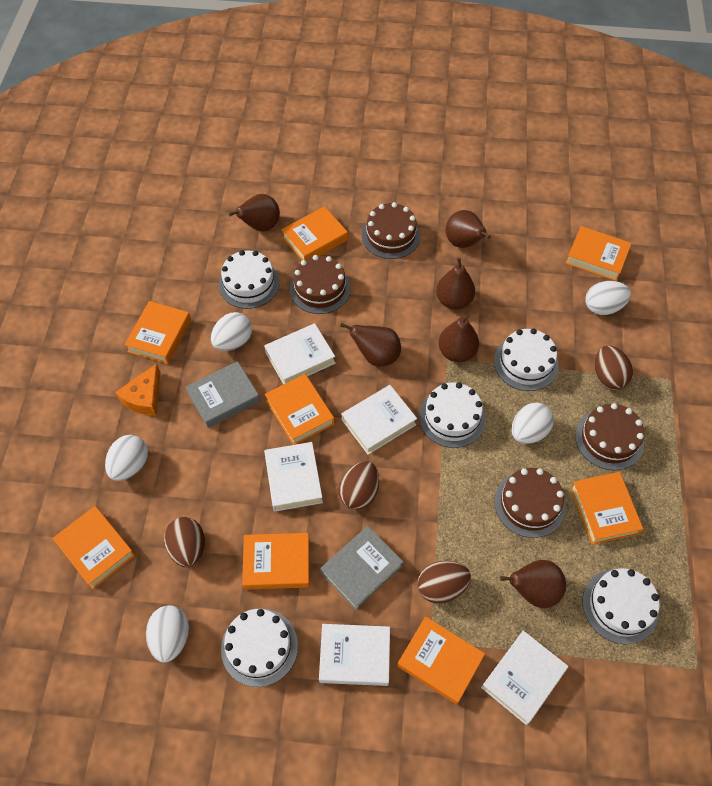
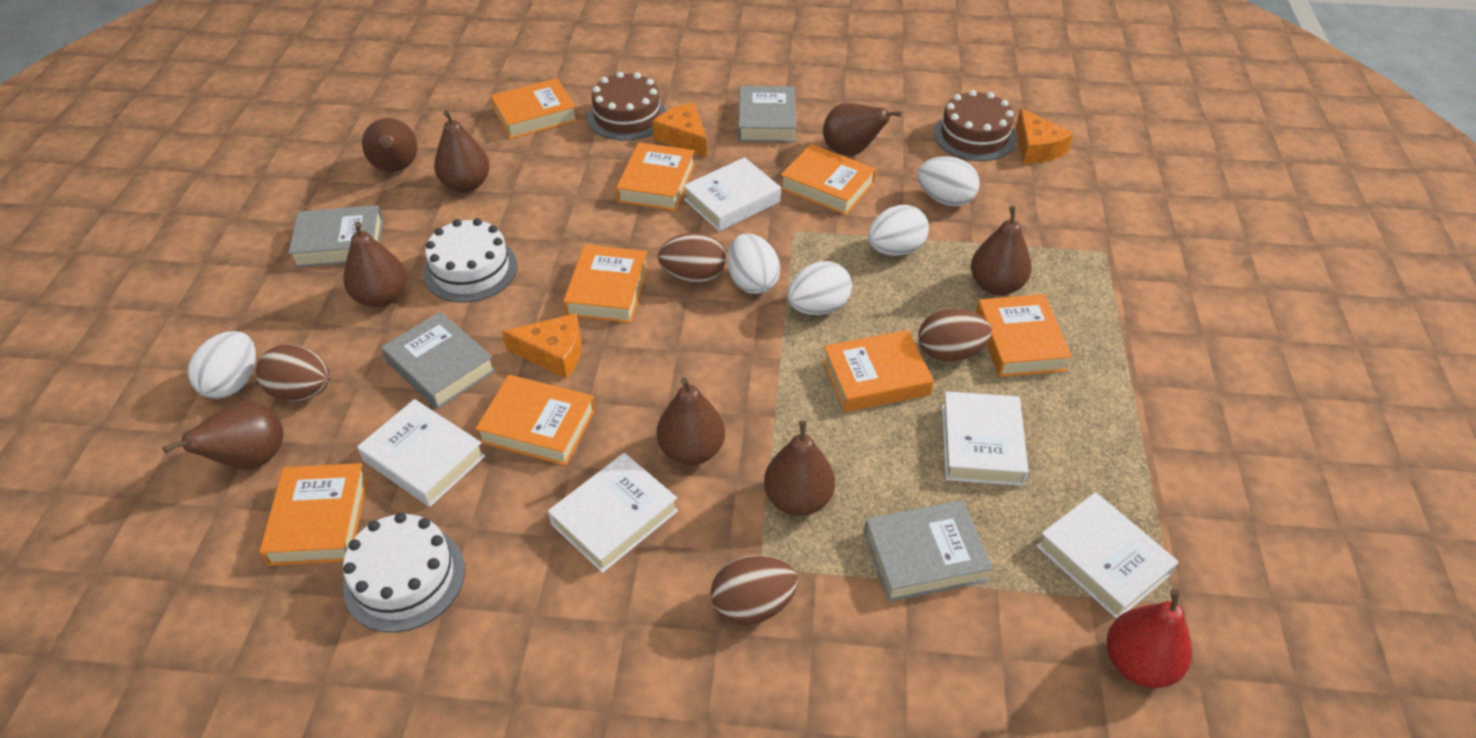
brown cake: 4 -> 2
brown pear: 6 -> 8
grey book: 2 -> 4
orange cheese: 1 -> 3
red pear: 0 -> 1
white cake: 5 -> 2

